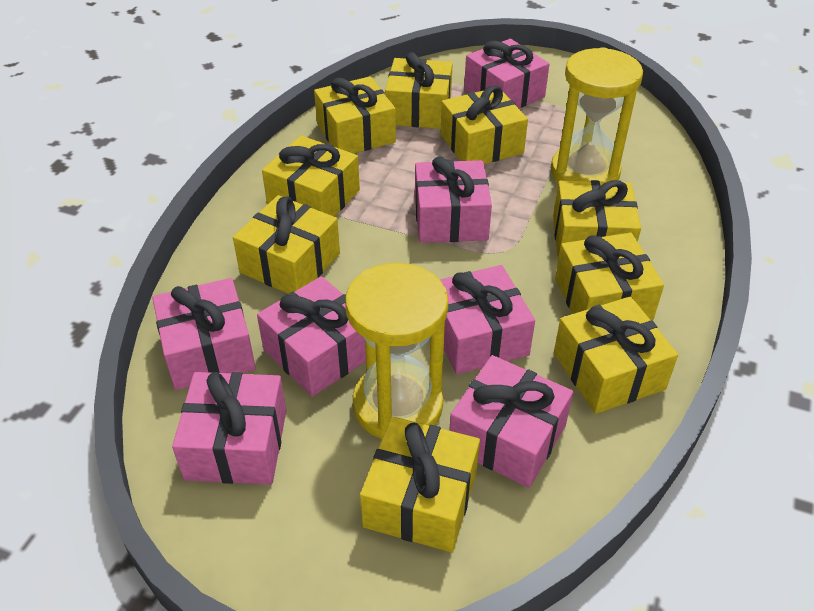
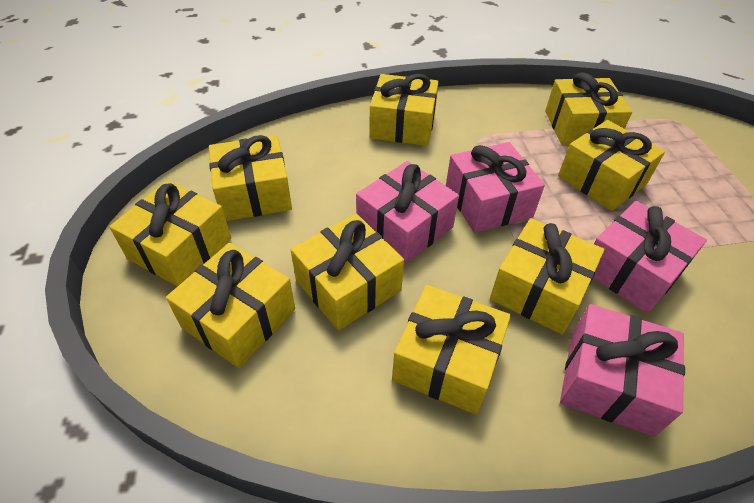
pink gift: 7 -> 4
yellow hourglass: 2 -> 0

